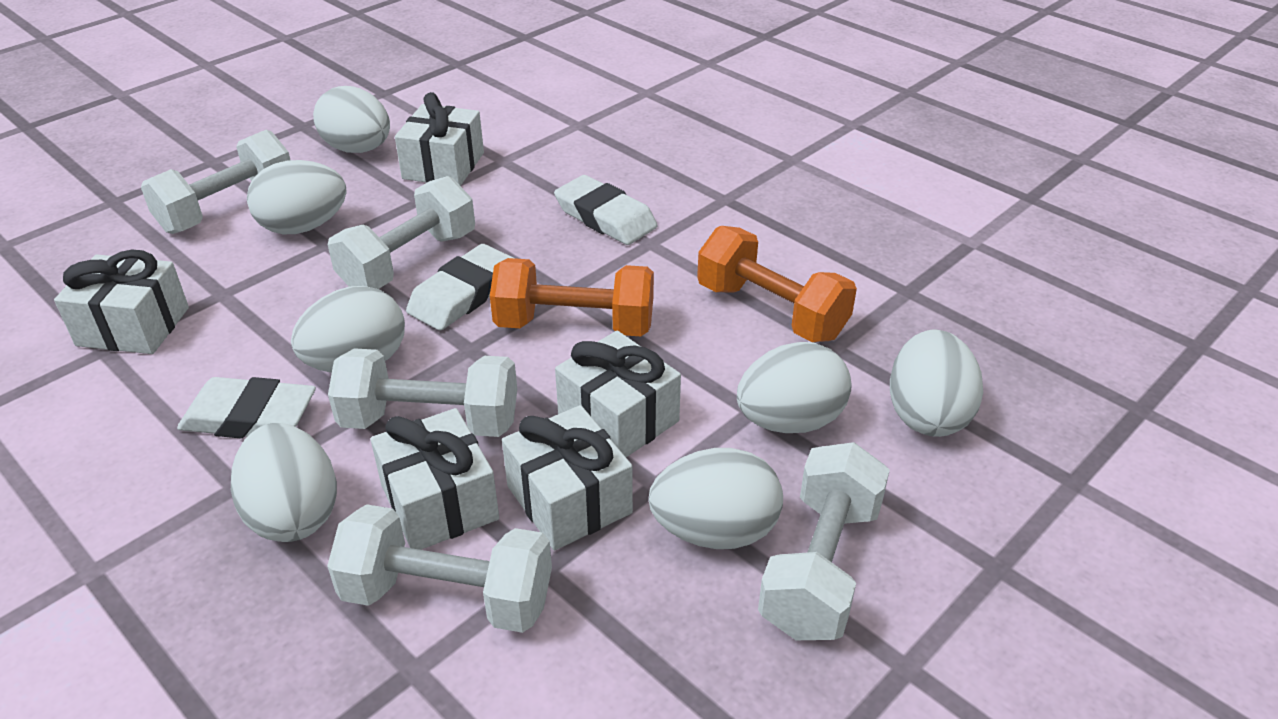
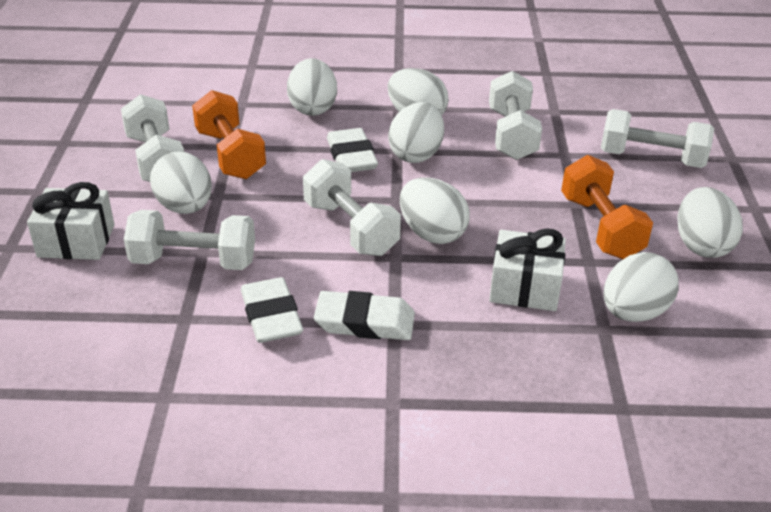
white gift: 5 -> 2

